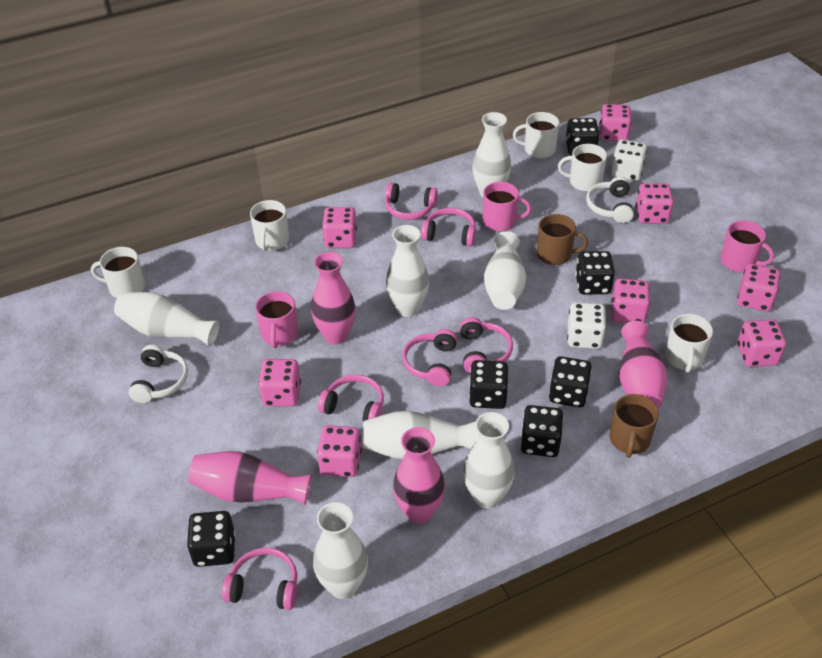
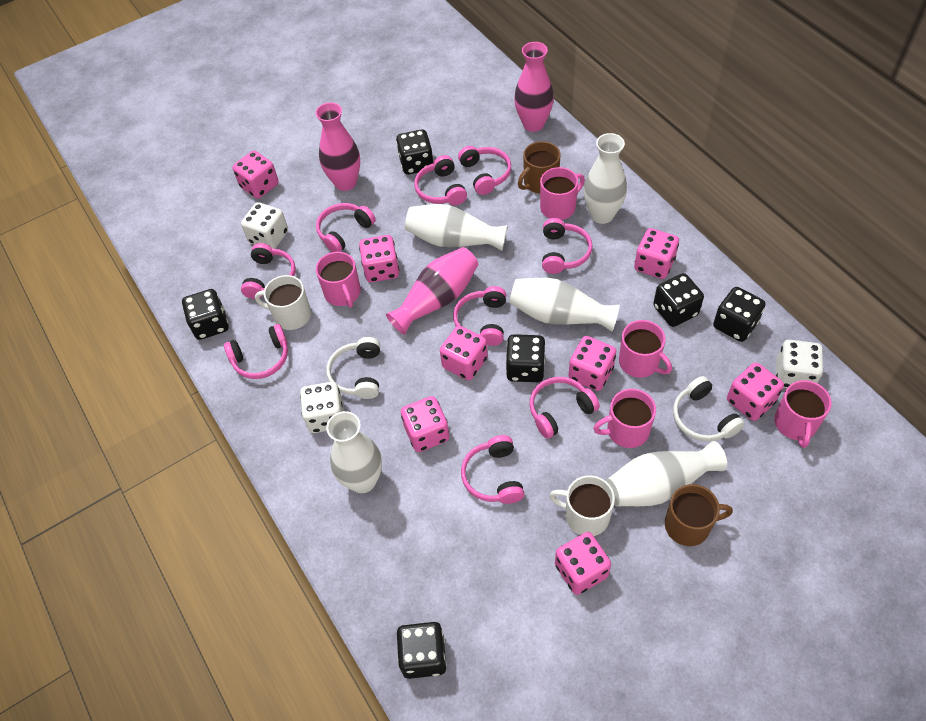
pink headphones: 6 -> 9
pink mug: 3 -> 5
pink vase: 4 -> 3
white dice: 2 -> 3
white mug: 5 -> 2
white vase: 7 -> 5

